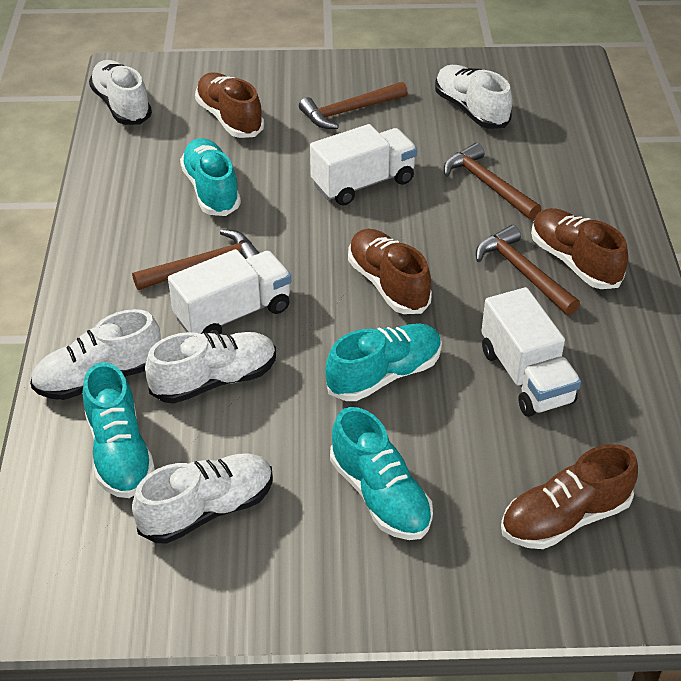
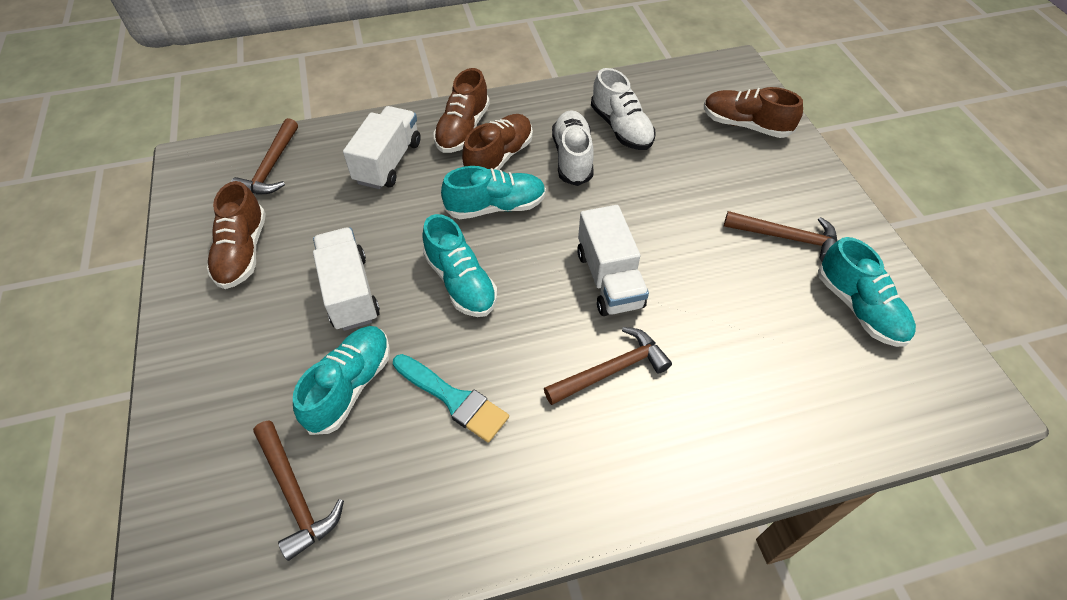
turquoise brush: 0 -> 1
white shoe: 5 -> 2

